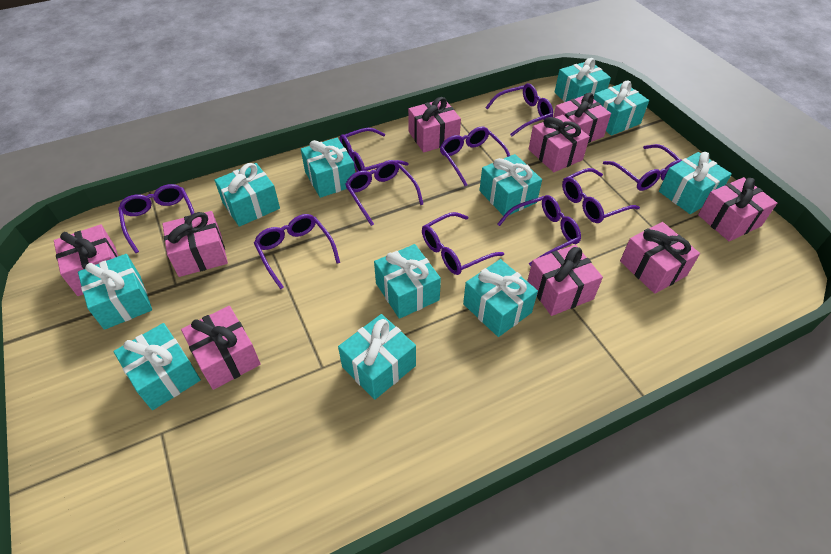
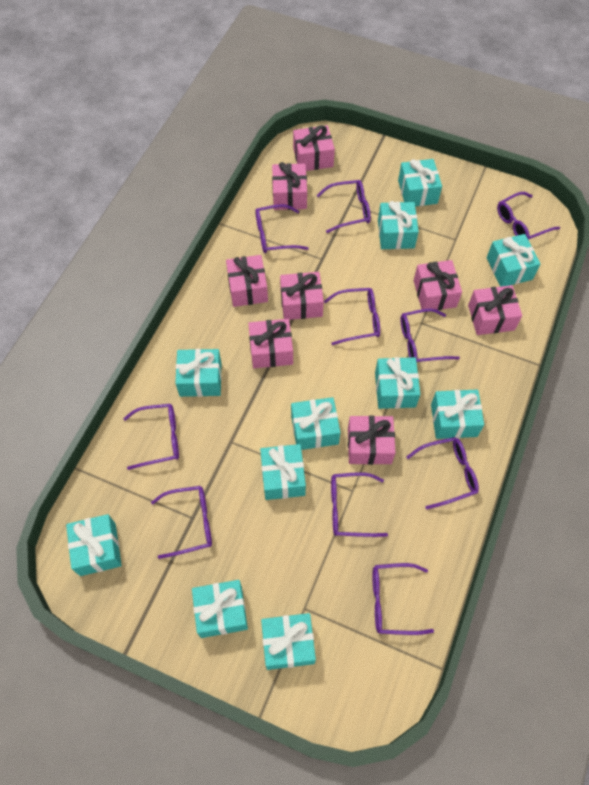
pink gift: 9 -> 8

